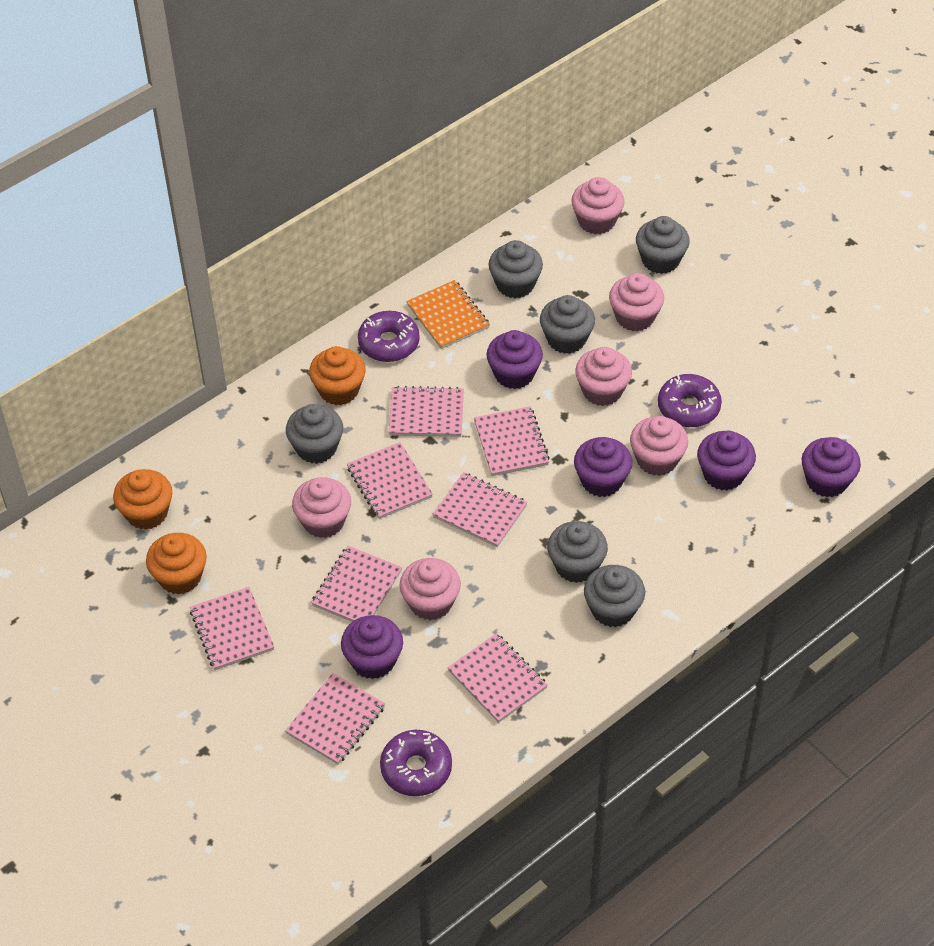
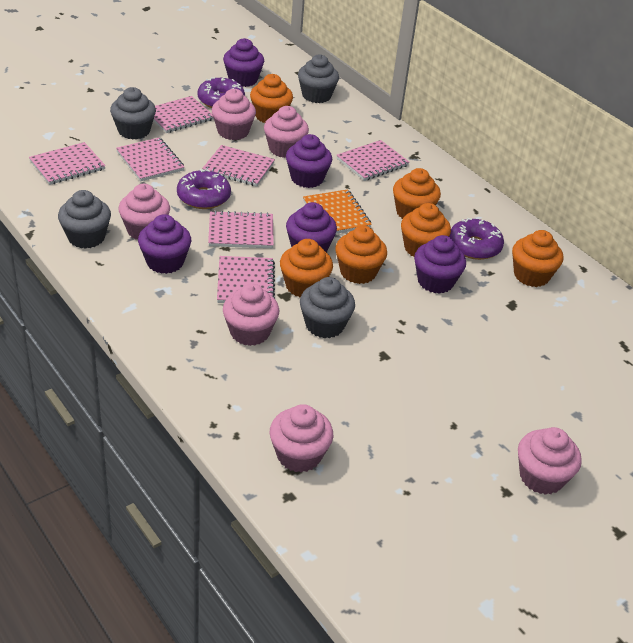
grey cupcake: 6 -> 4
orange cupcake: 3 -> 6
pink notebook: 8 -> 7

